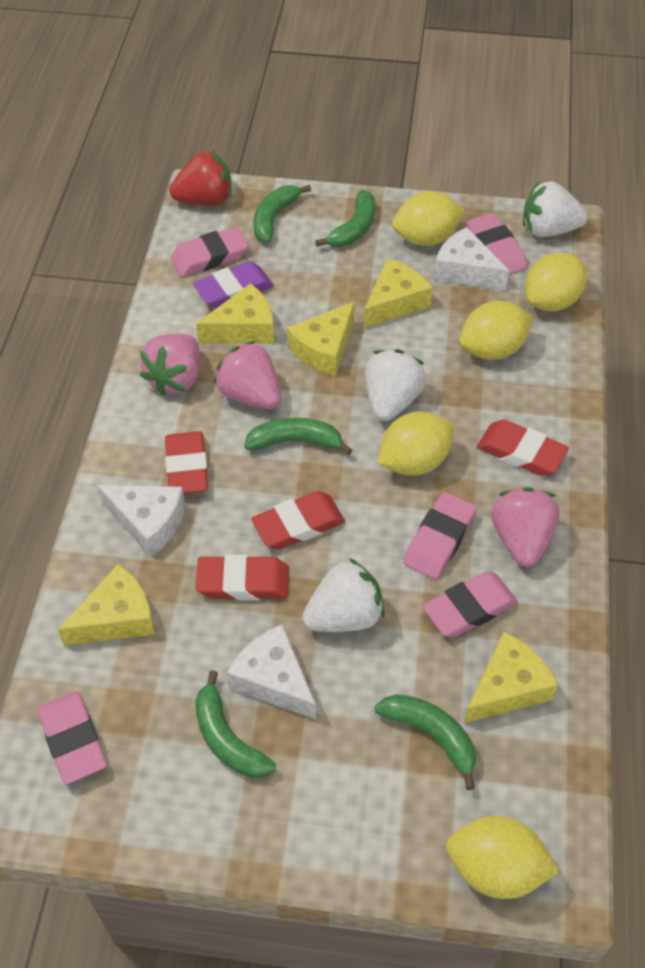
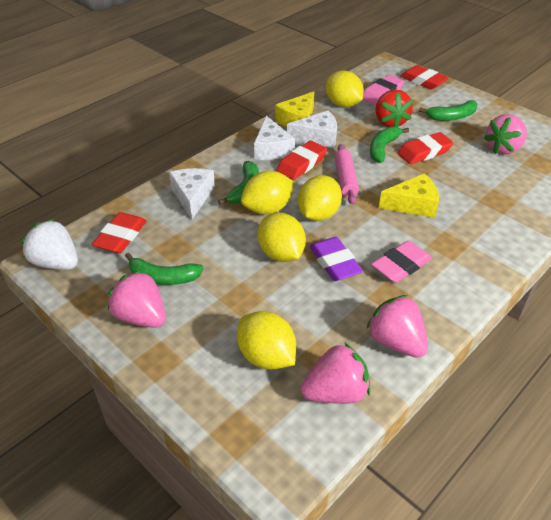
green banana: 5 -> 4
pink eraser: 5 -> 2
pink rolling pin: 0 -> 1
pink strawberry: 3 -> 4
white strawberry: 3 -> 1
yellow cheese: 5 -> 2

